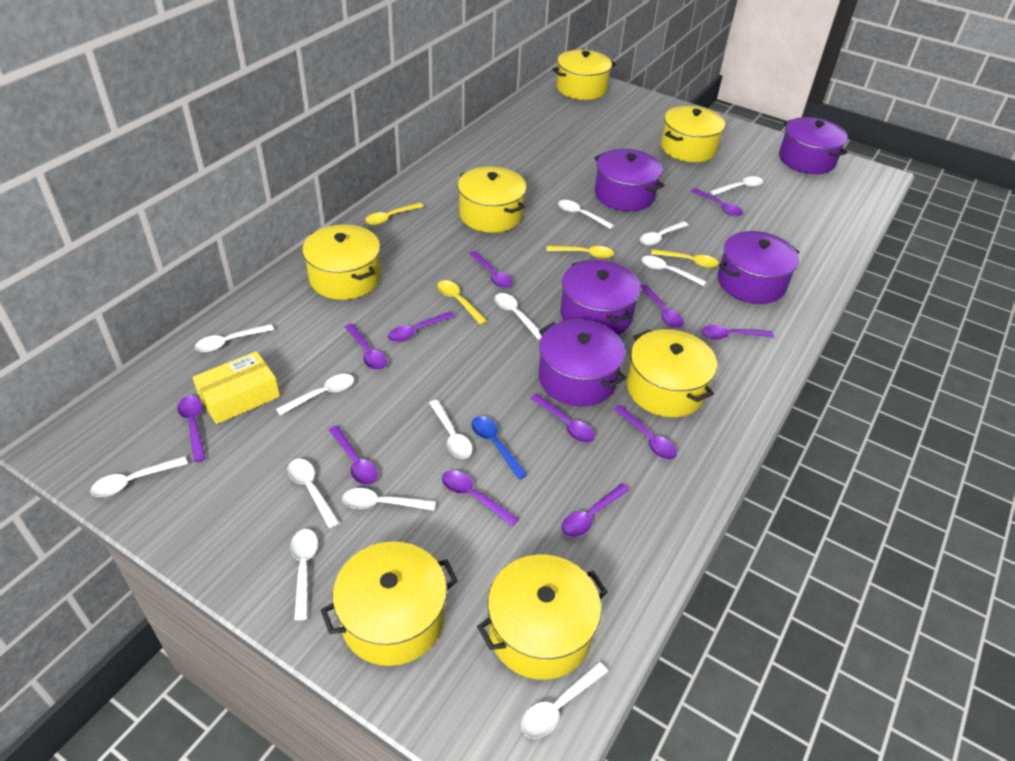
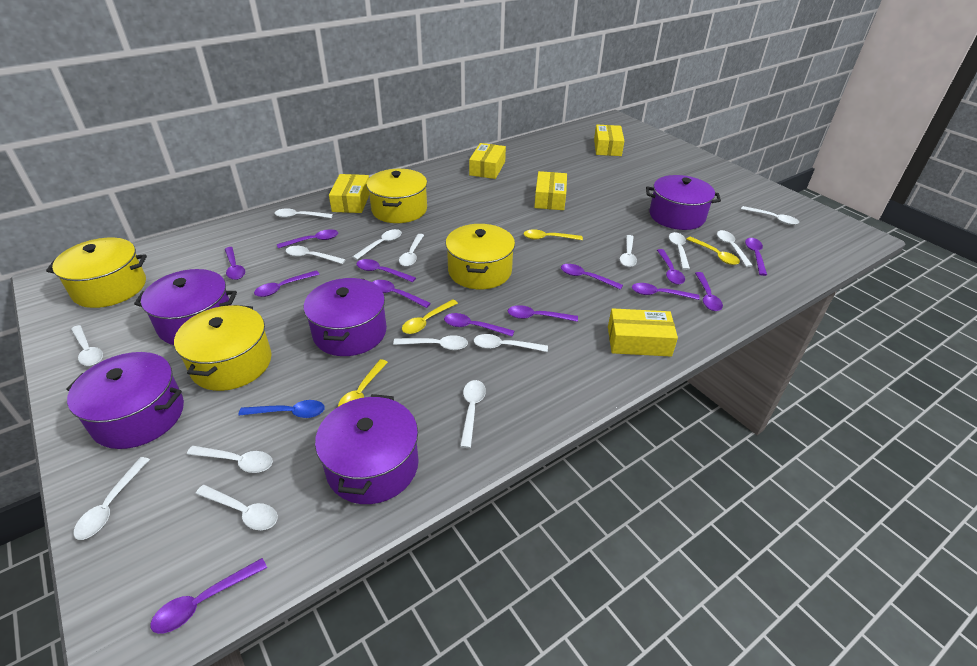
purple spoon: 12 -> 13
white spoon: 13 -> 15
yellow box: 1 -> 5
yellow pot: 7 -> 4

